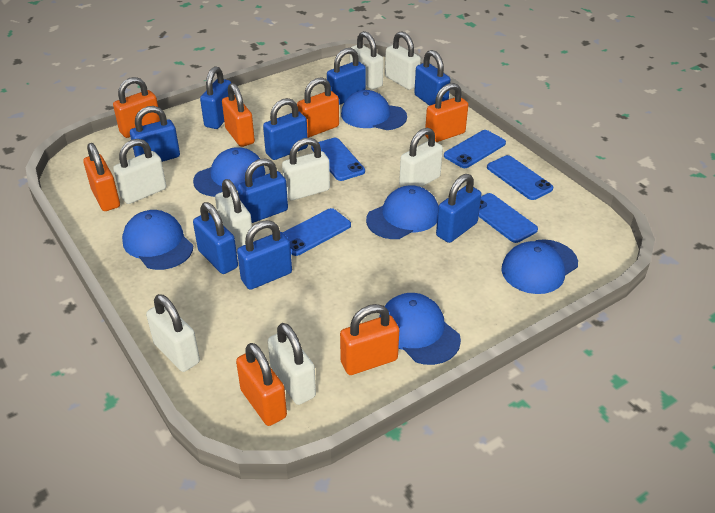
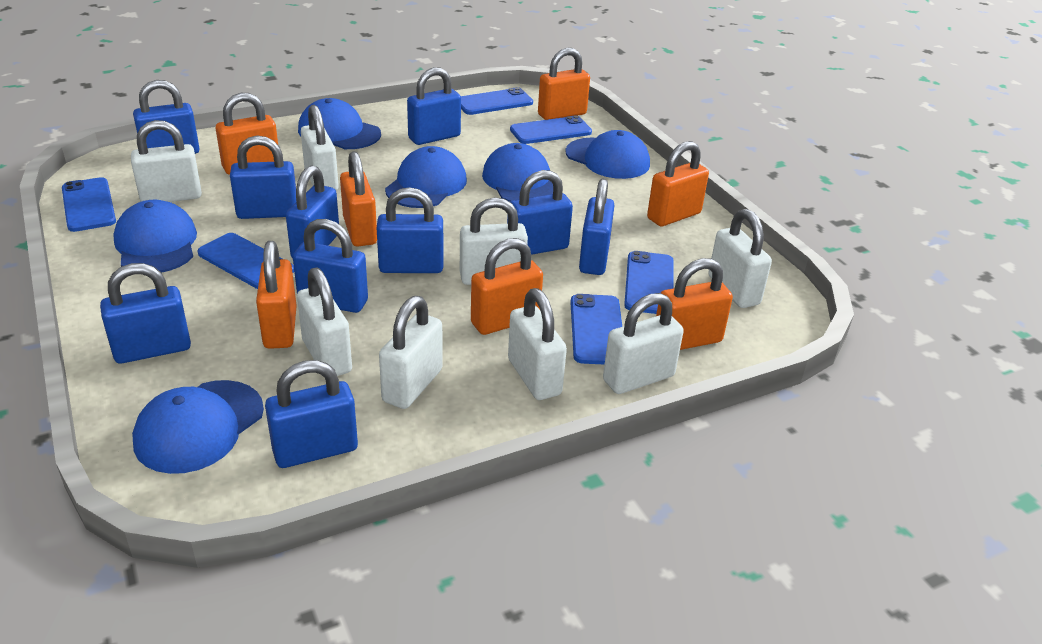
blue padlock: 9 -> 10
blue phone: 5 -> 6

